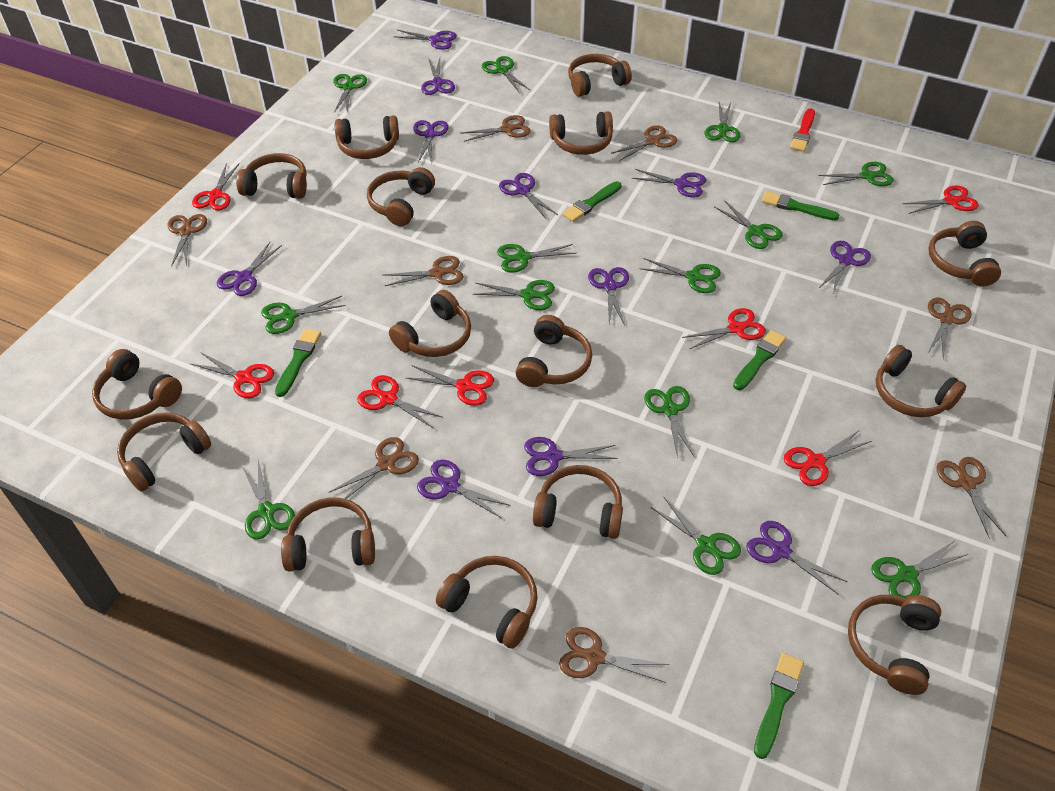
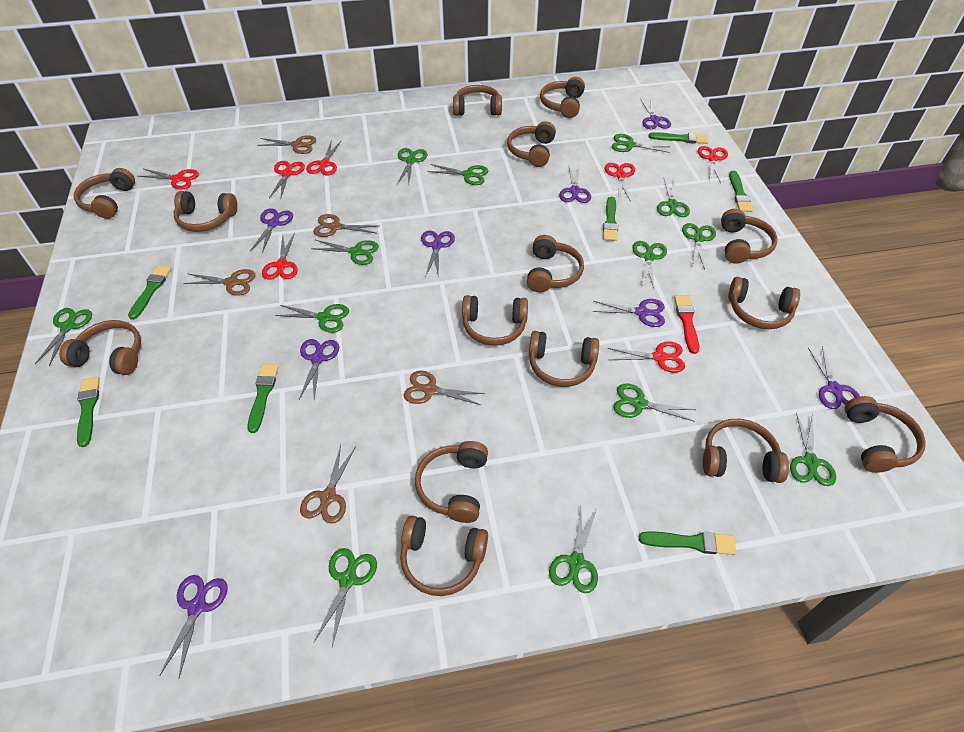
brown scissors: 8 -> 5
green brush: 5 -> 7
purple scissors: 11 -> 8

